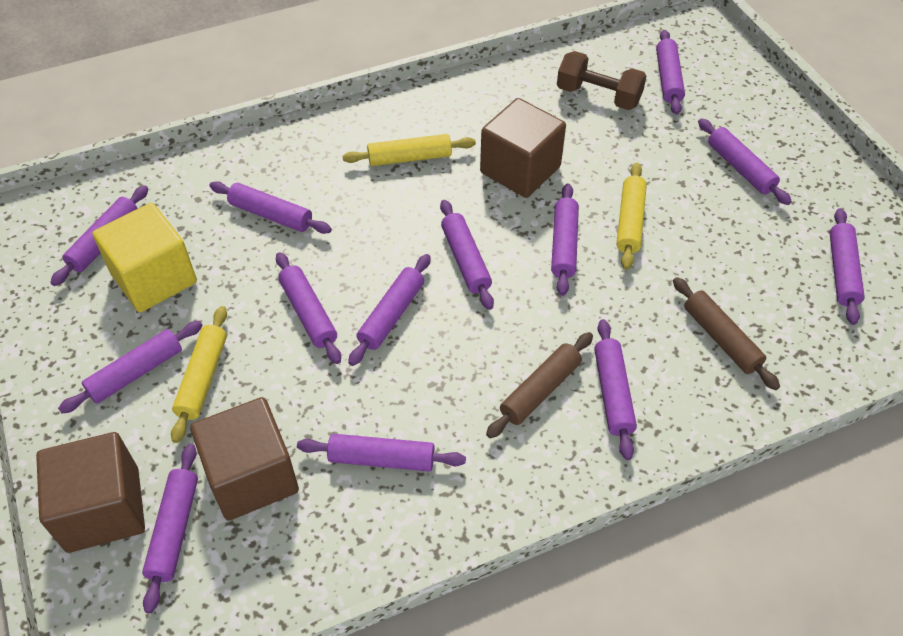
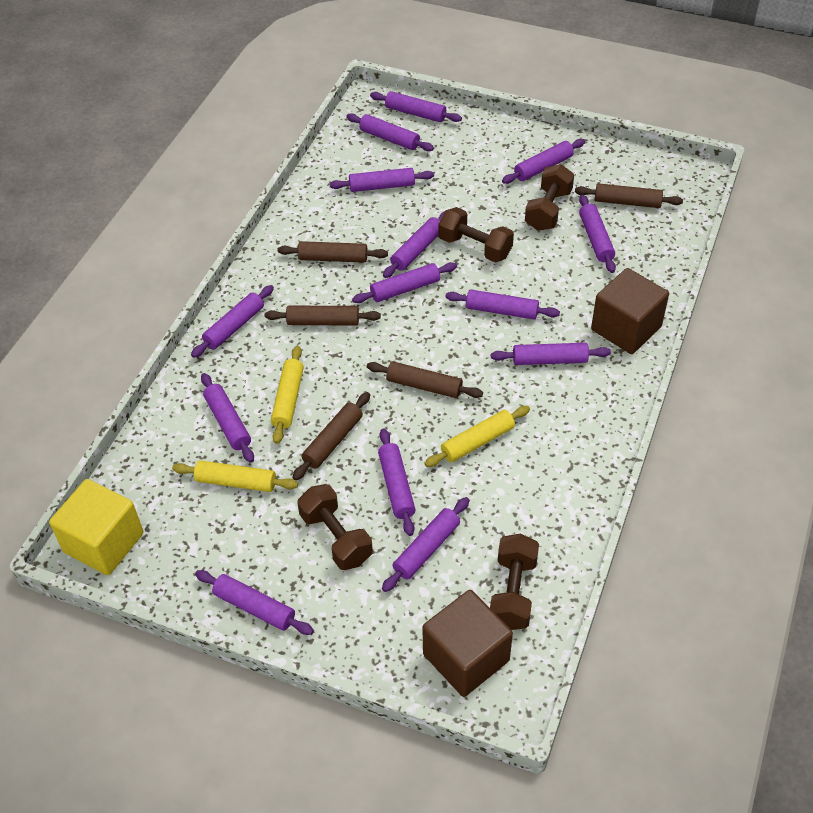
brown cube: 3 -> 2
brown dumbbell: 1 -> 4
brown rolling pin: 2 -> 5
purple rolling pin: 13 -> 14

